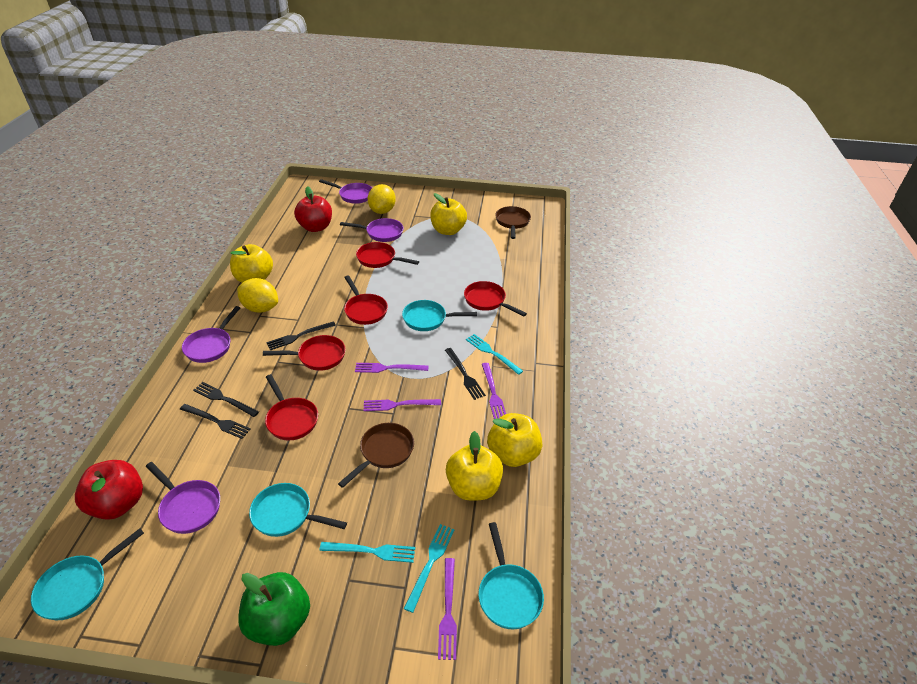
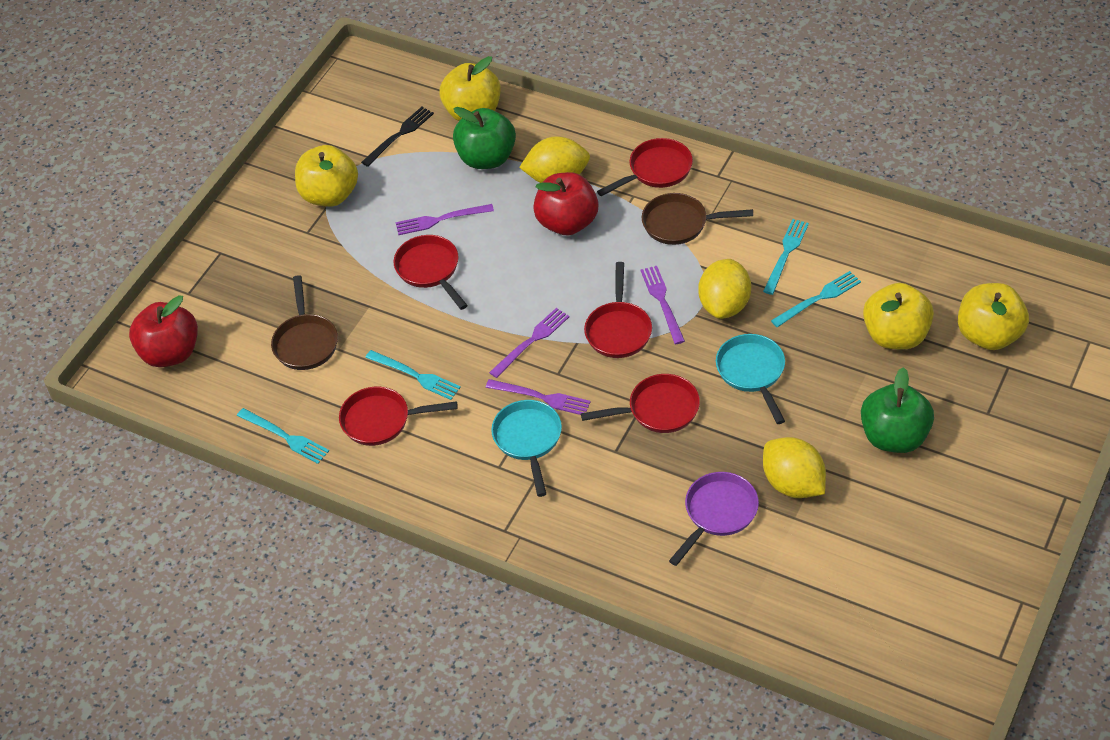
black fork: 4 -> 1
green apple: 1 -> 2
purple pan: 4 -> 1
turquoise fork: 3 -> 4
turquoise pan: 4 -> 2
yellow lemon: 2 -> 3

